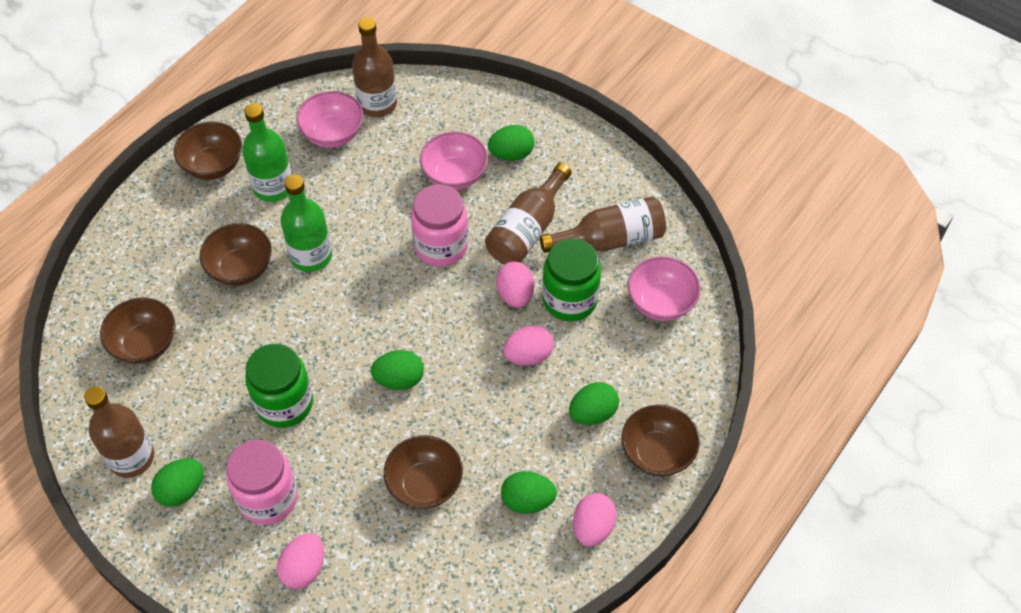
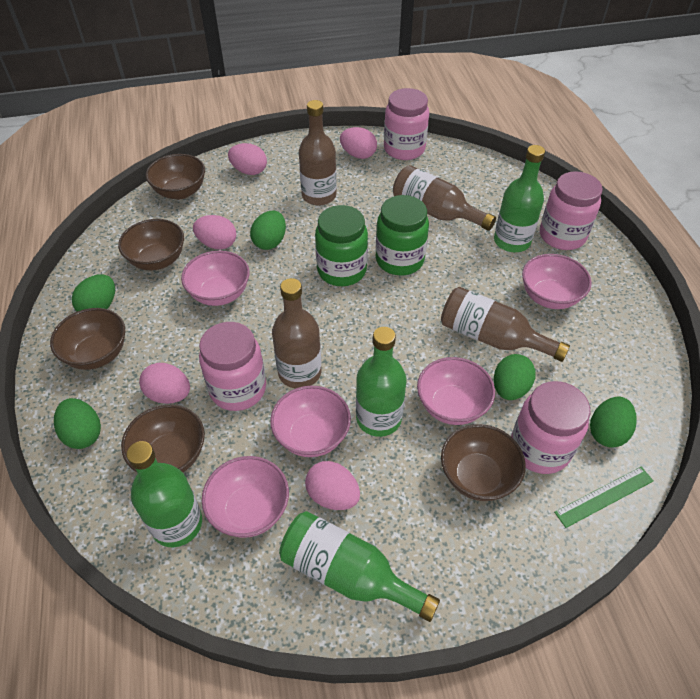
green bottle: 2 -> 4
green ruler: 0 -> 1
pink bowl: 3 -> 5
pink egg: 4 -> 5
pink jar: 2 -> 4

